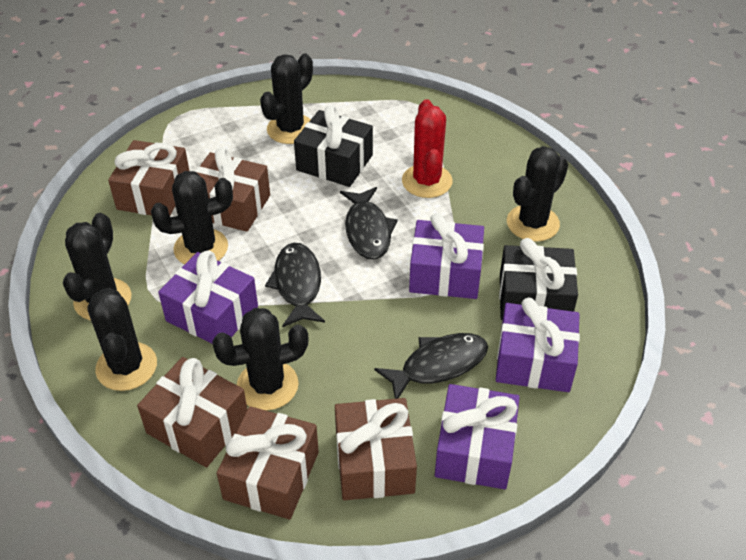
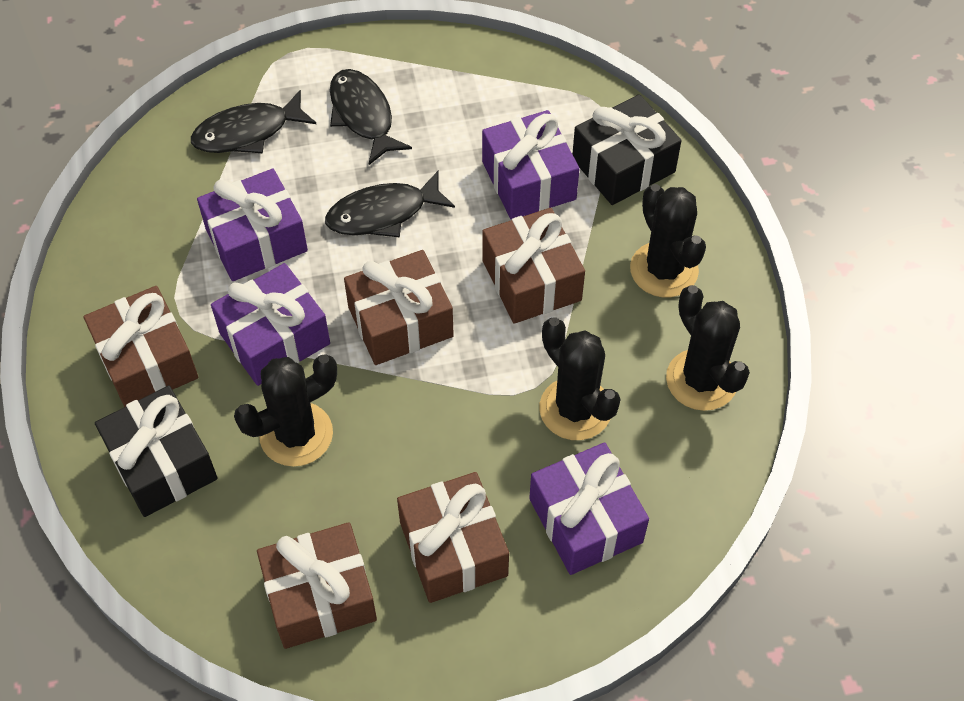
black cactus: 6 -> 4
red cactus: 1 -> 0

